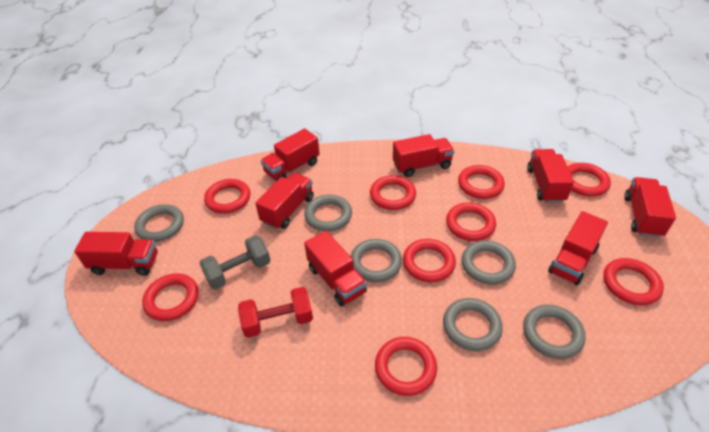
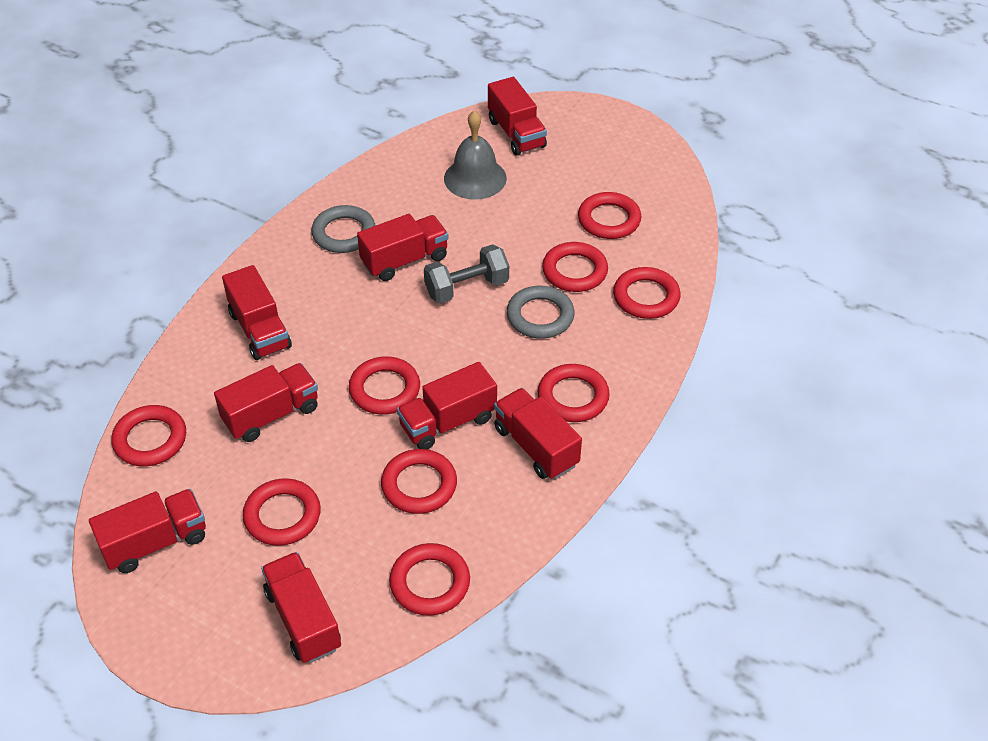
grey bell: 0 -> 1
grey ring: 6 -> 2
red dumbbell: 1 -> 0

